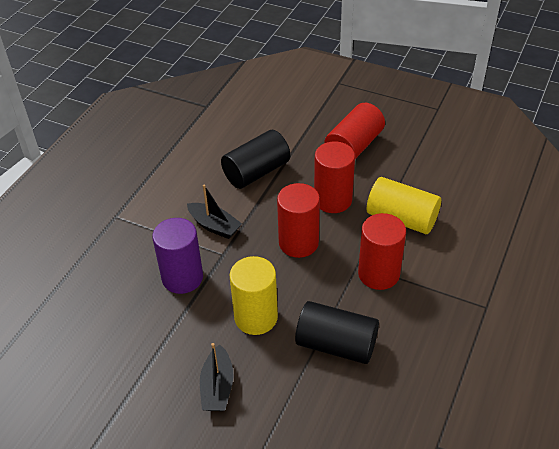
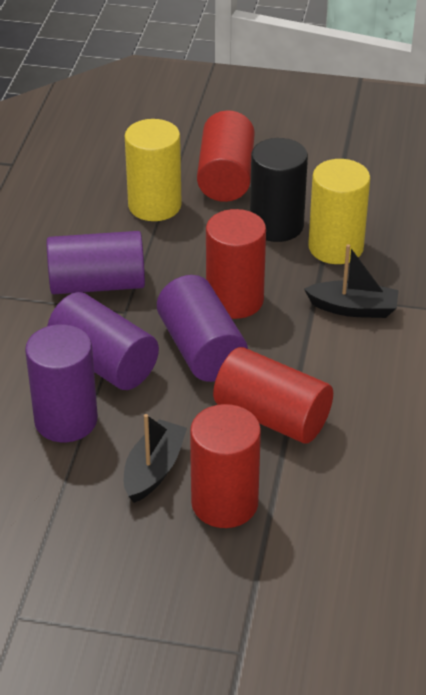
black cylinder: 2 -> 1
purple cylinder: 1 -> 4

